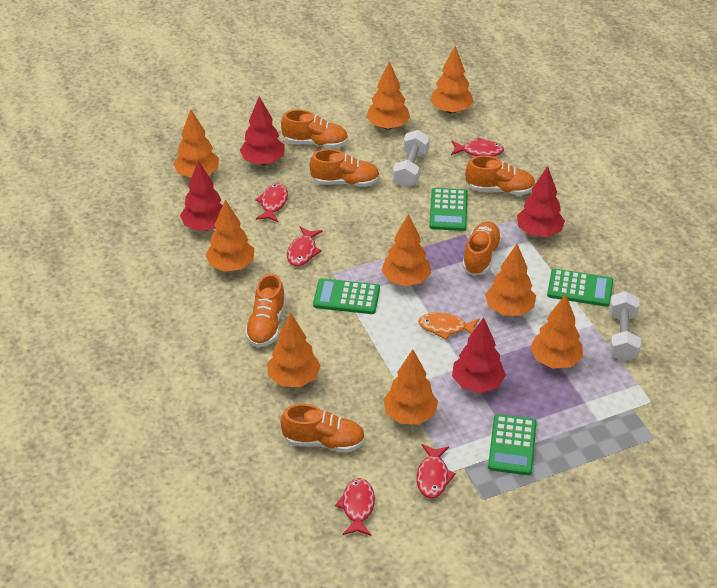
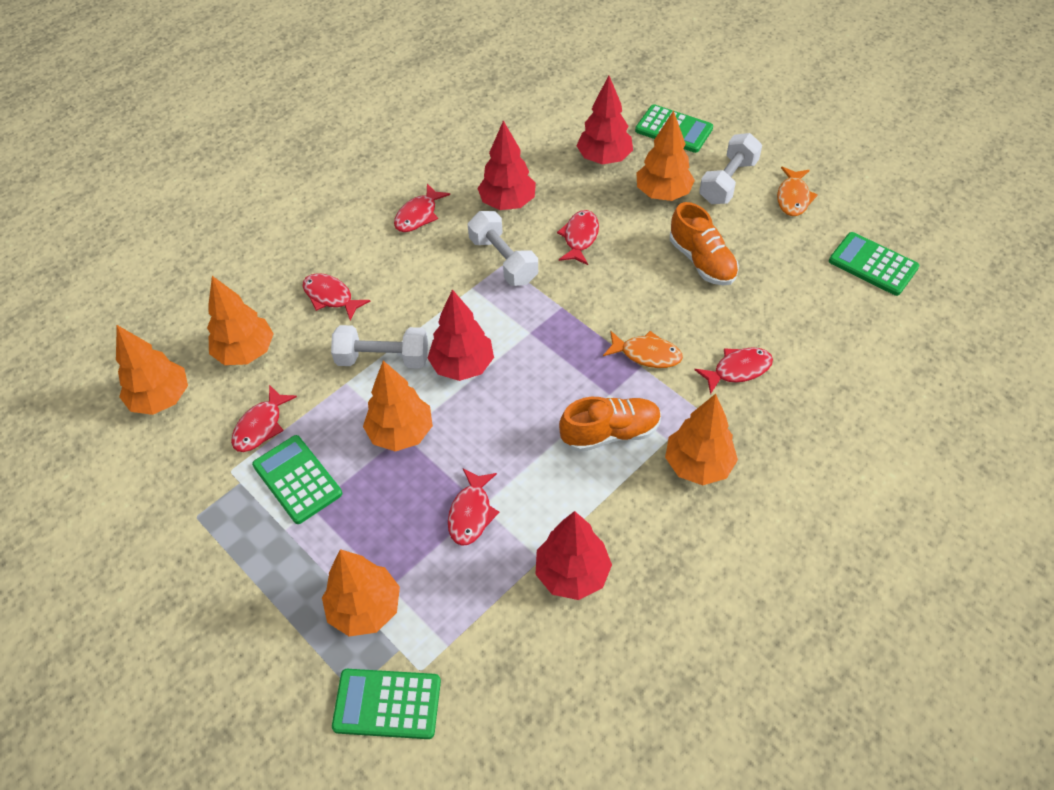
orange fish: 1 -> 2
orange shoe: 6 -> 2
orange tree: 9 -> 6
red fish: 5 -> 6
white dumbbell: 2 -> 3

